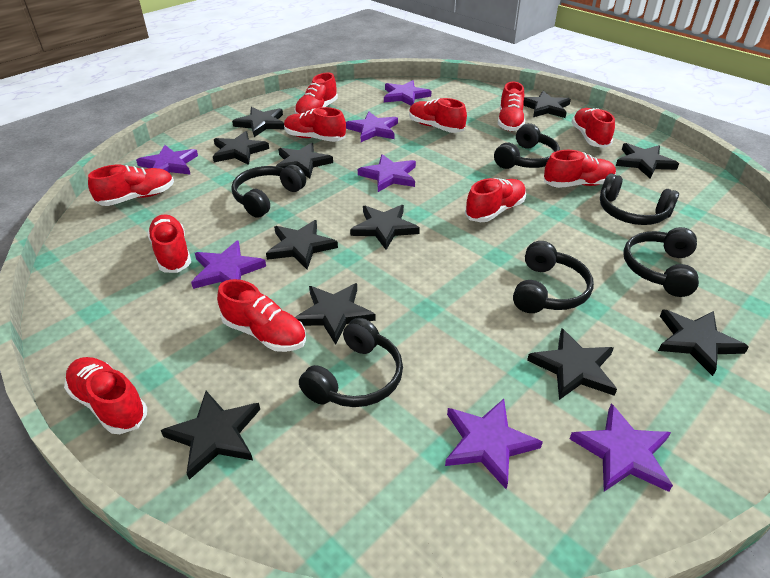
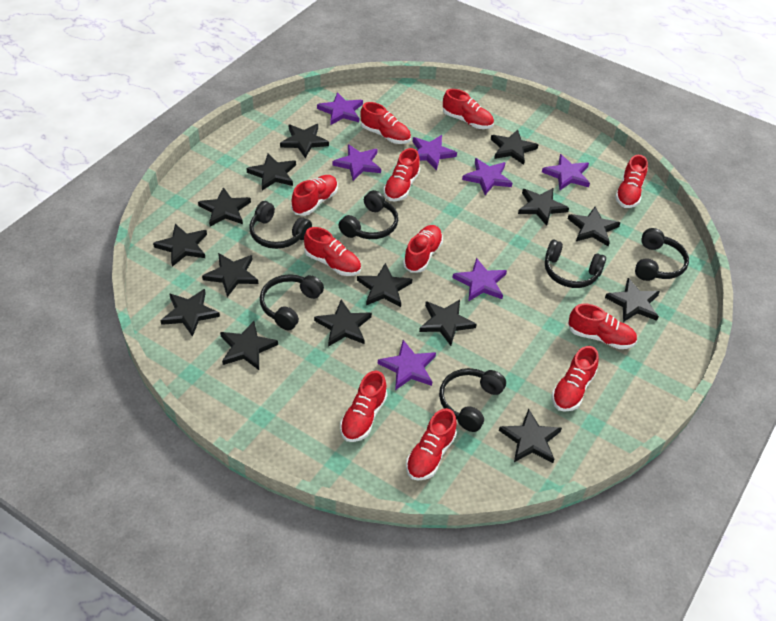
black star: 11 -> 15

